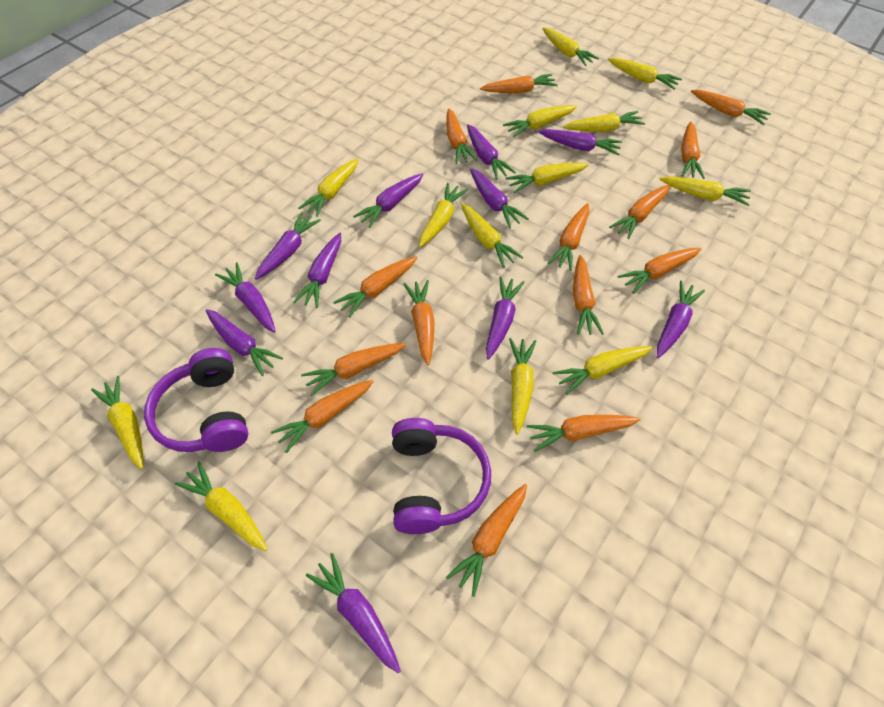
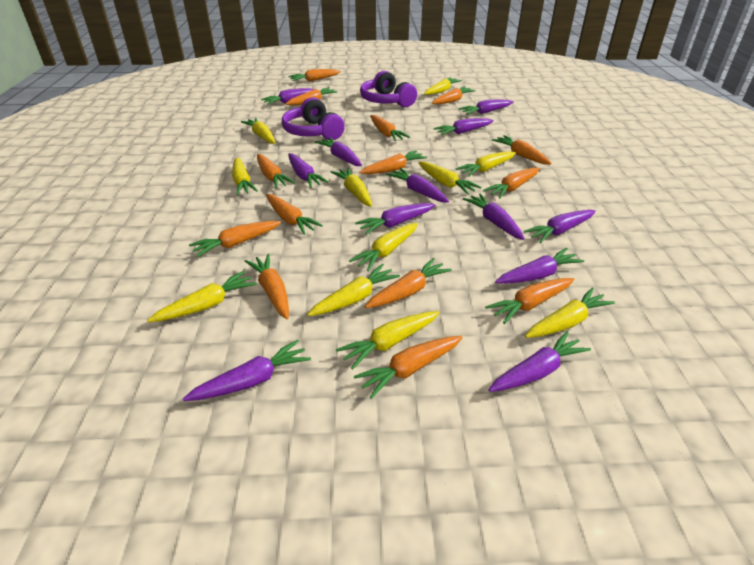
purple carrot: 11 -> 12
yellow carrot: 13 -> 11

